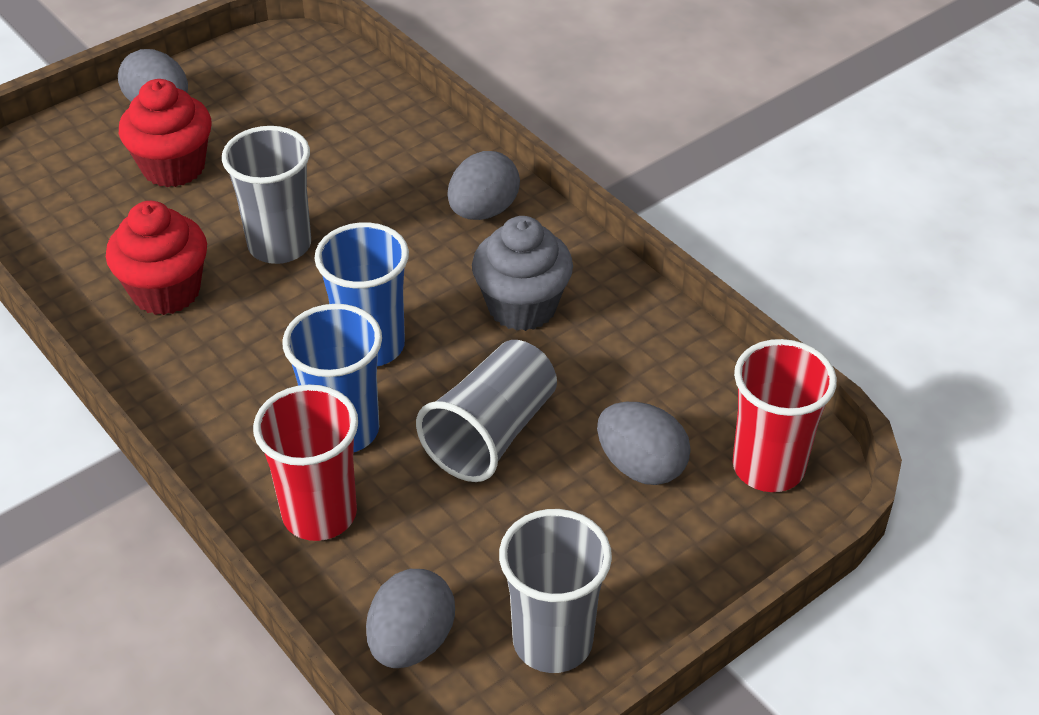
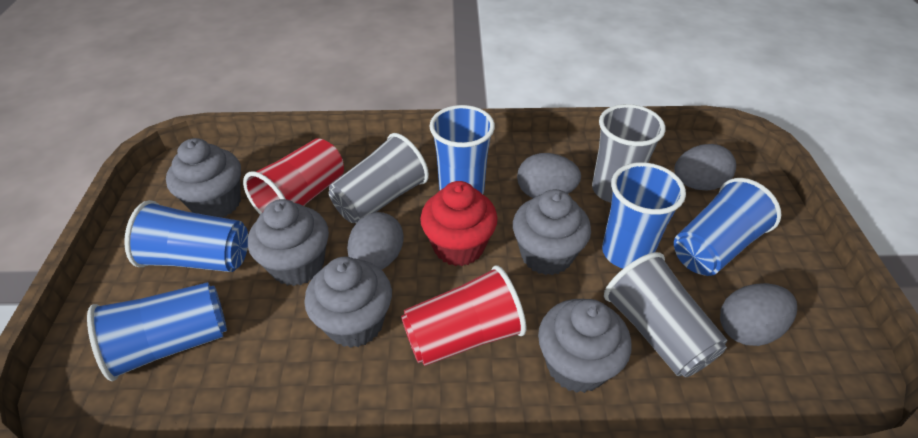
blue cup: 2 -> 5
grey cupcake: 1 -> 5
red cupcake: 2 -> 1

